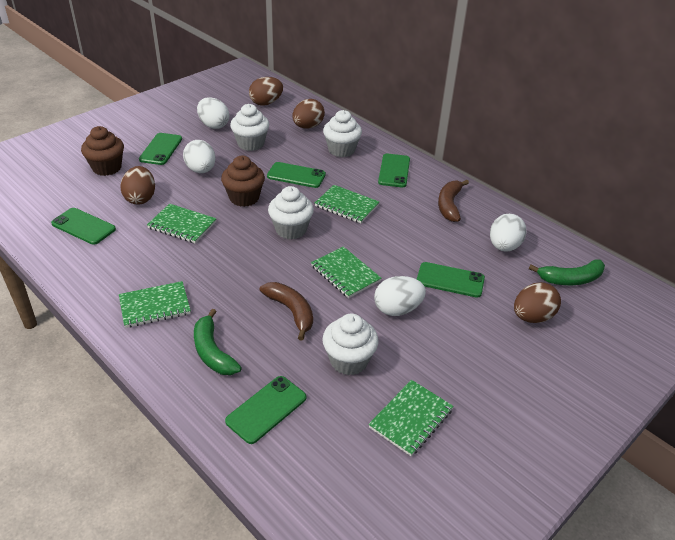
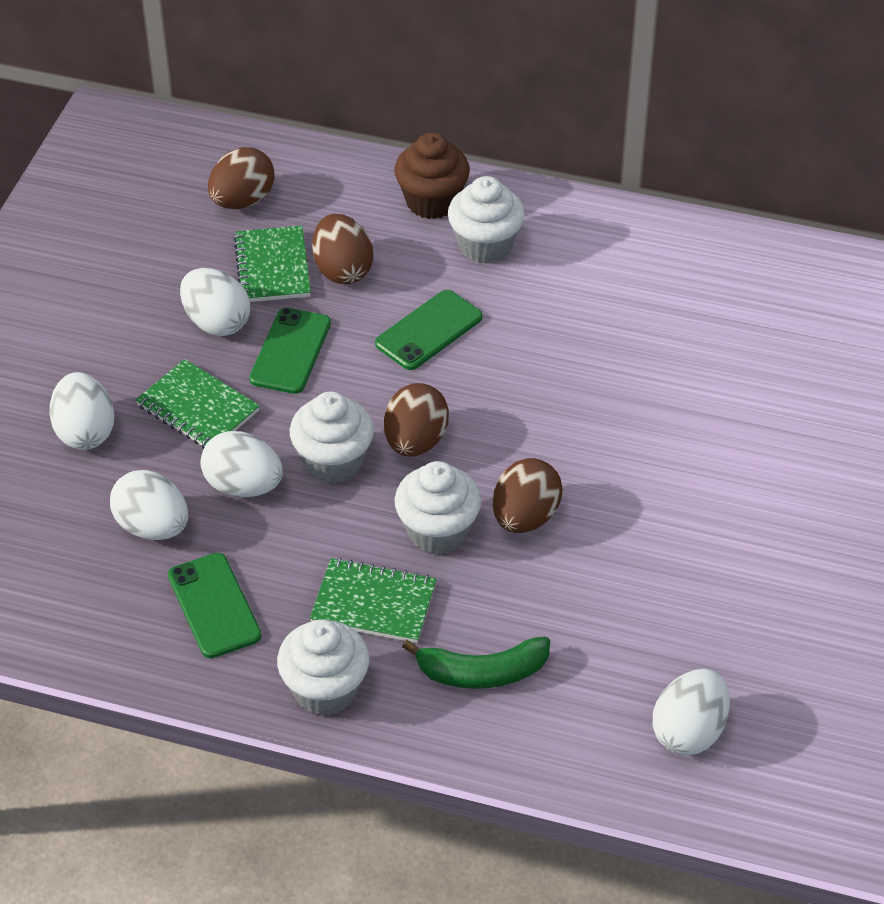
brown banana: 2 -> 0
brown cupcake: 2 -> 1
green banana: 2 -> 1
green notebook: 5 -> 3
green phone: 6 -> 3
white egg: 4 -> 5

